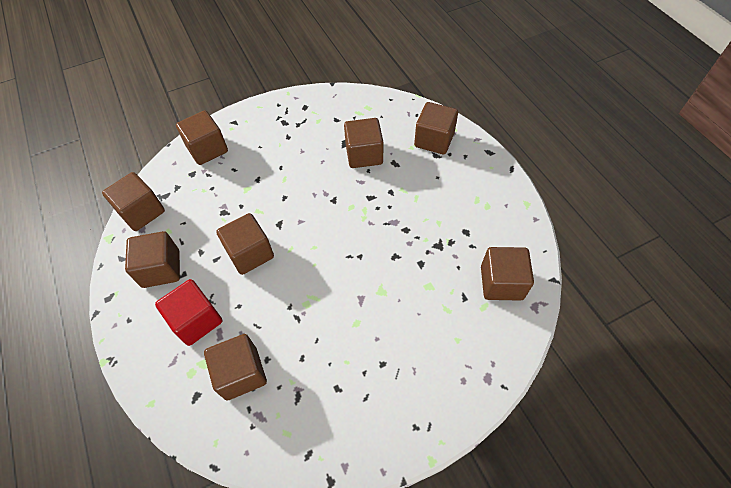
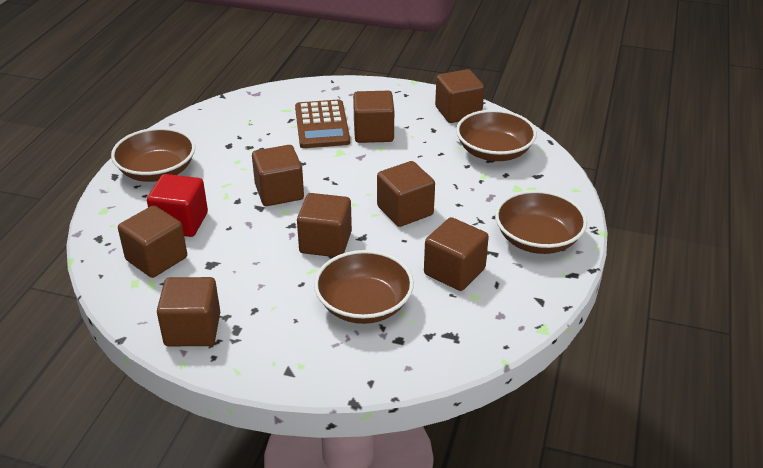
brown bowl: 0 -> 4
brown calculator: 0 -> 1

